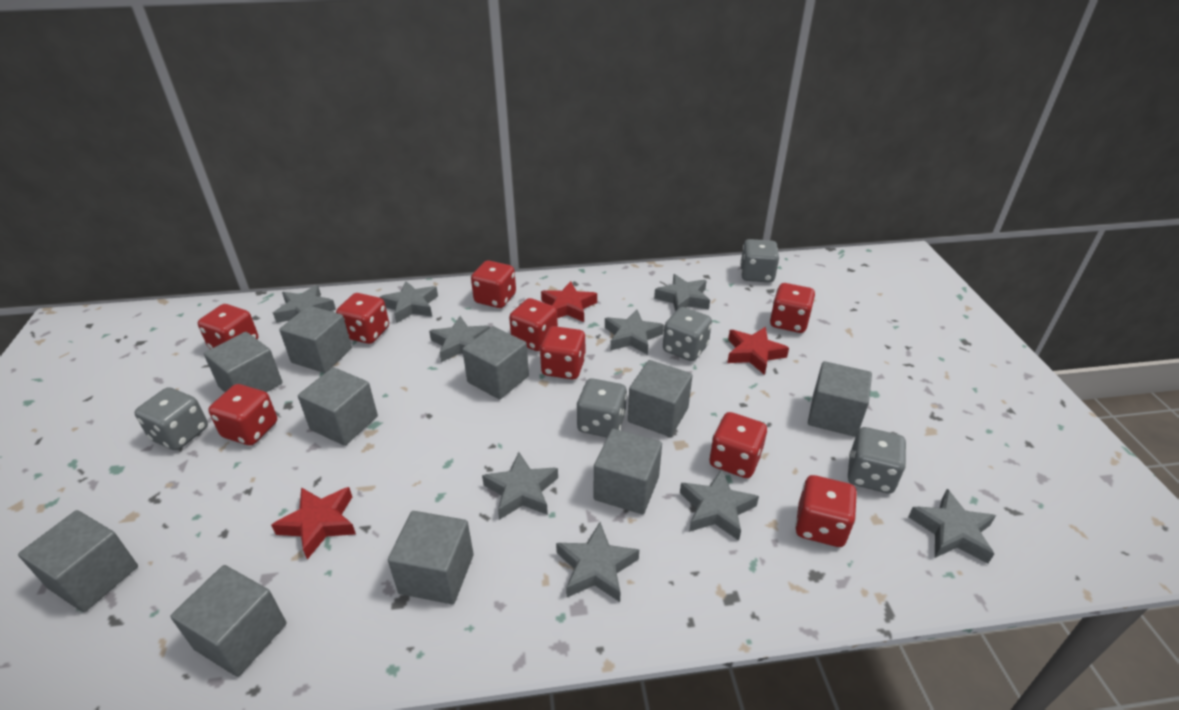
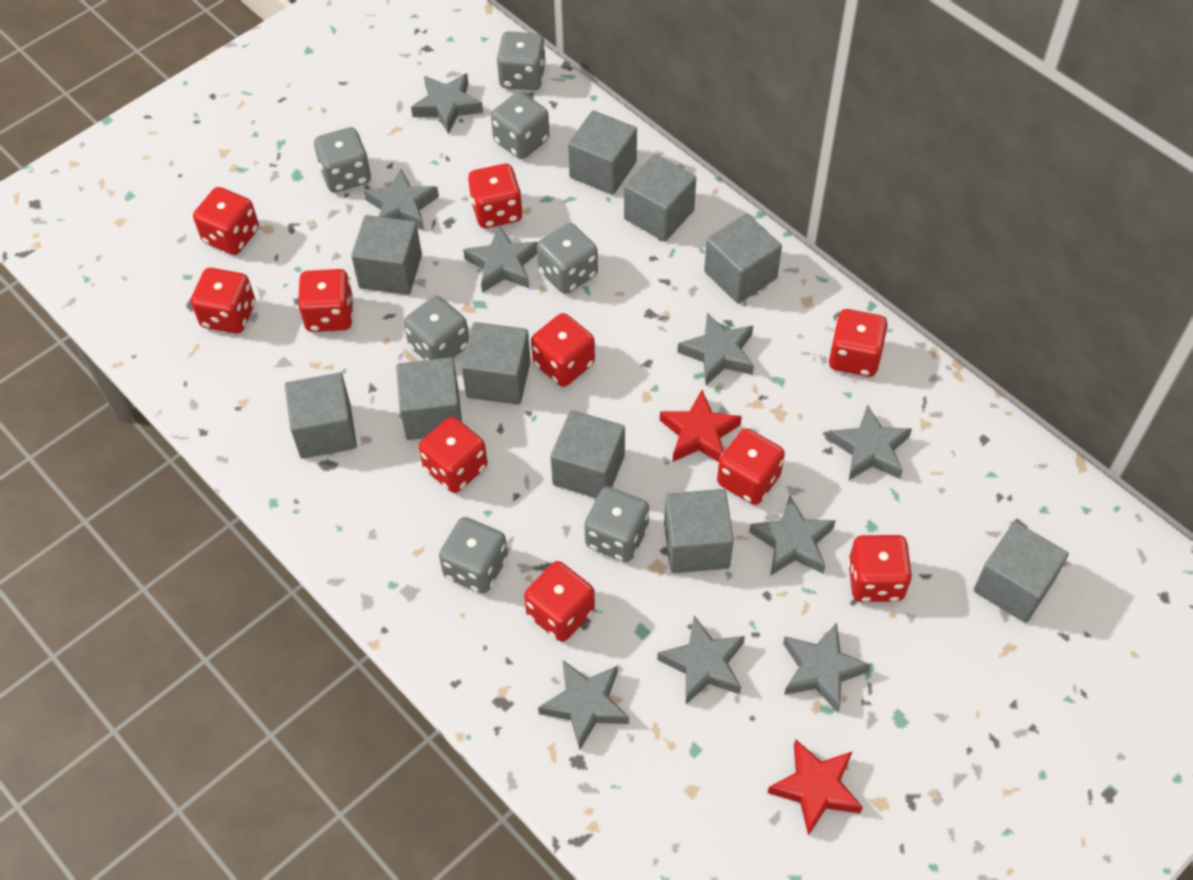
grey dice: 5 -> 7
red dice: 9 -> 10
red star: 3 -> 2

